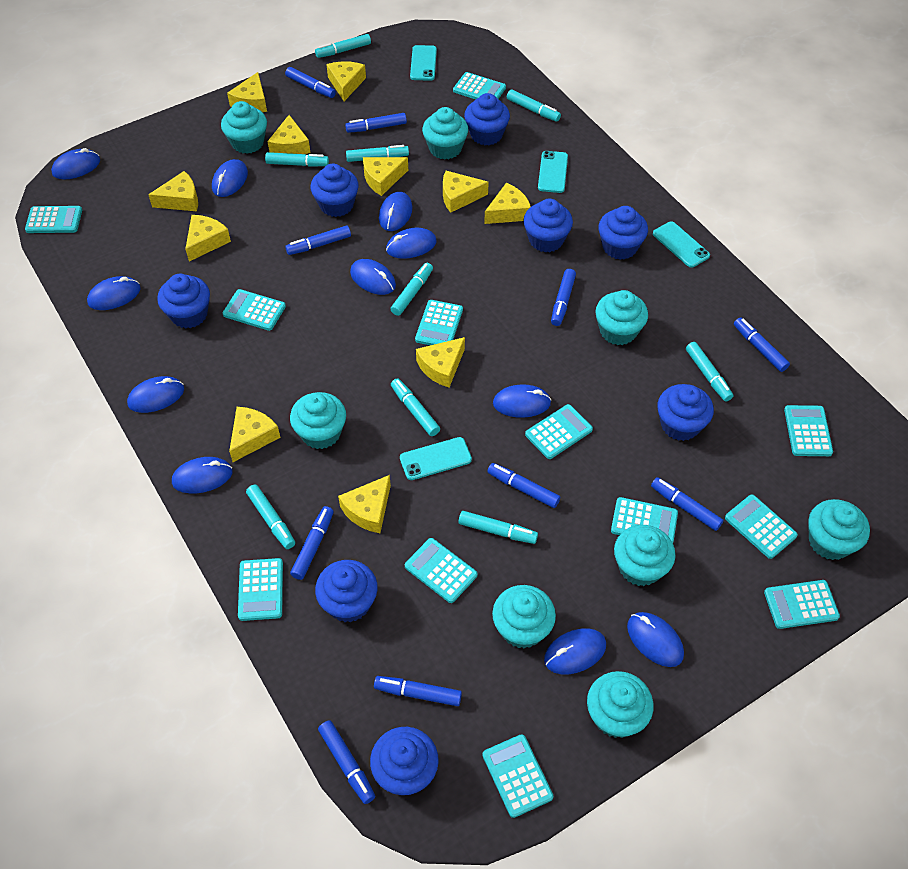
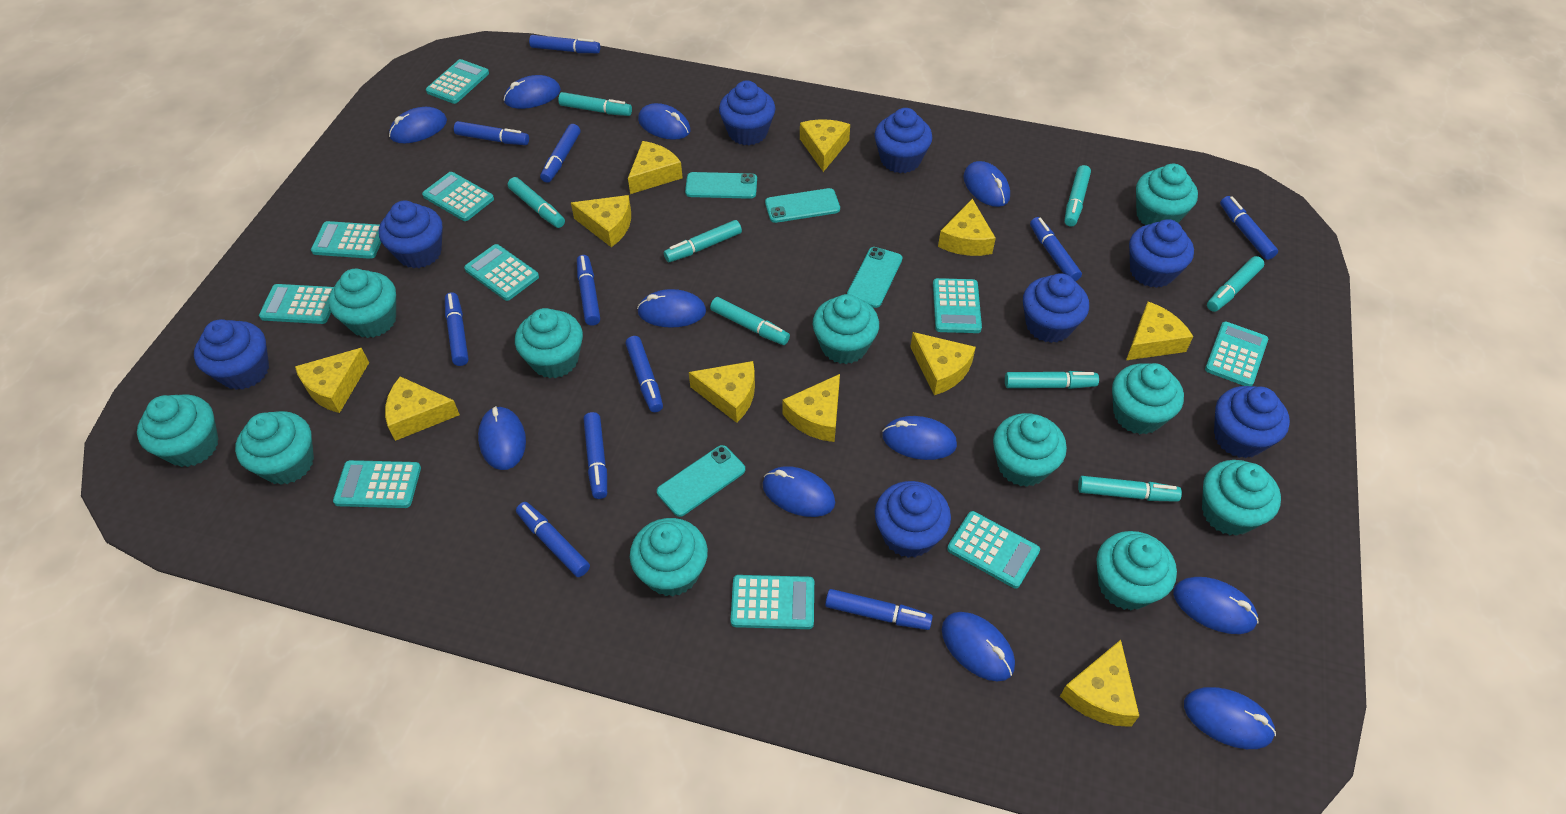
blue marker: 10 -> 11
turquoise calculator: 12 -> 10
turquoise cupcake: 8 -> 11
turquoise marker: 9 -> 8

